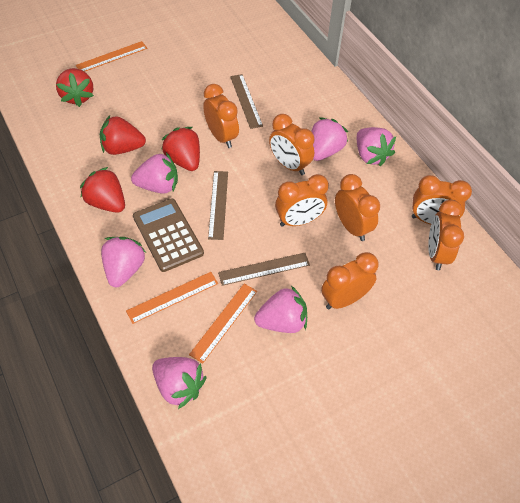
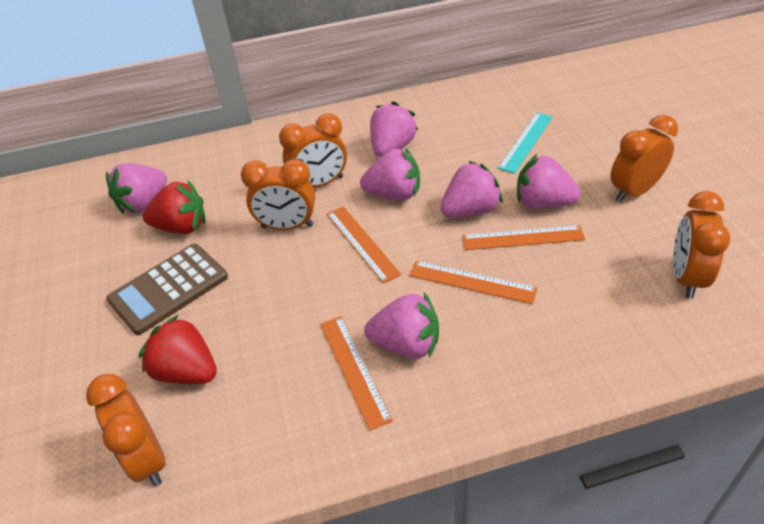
brown ruler: 3 -> 0
orange clock: 7 -> 5
orange ruler: 3 -> 4
red strawberry: 4 -> 2
turquoise ruler: 0 -> 1

